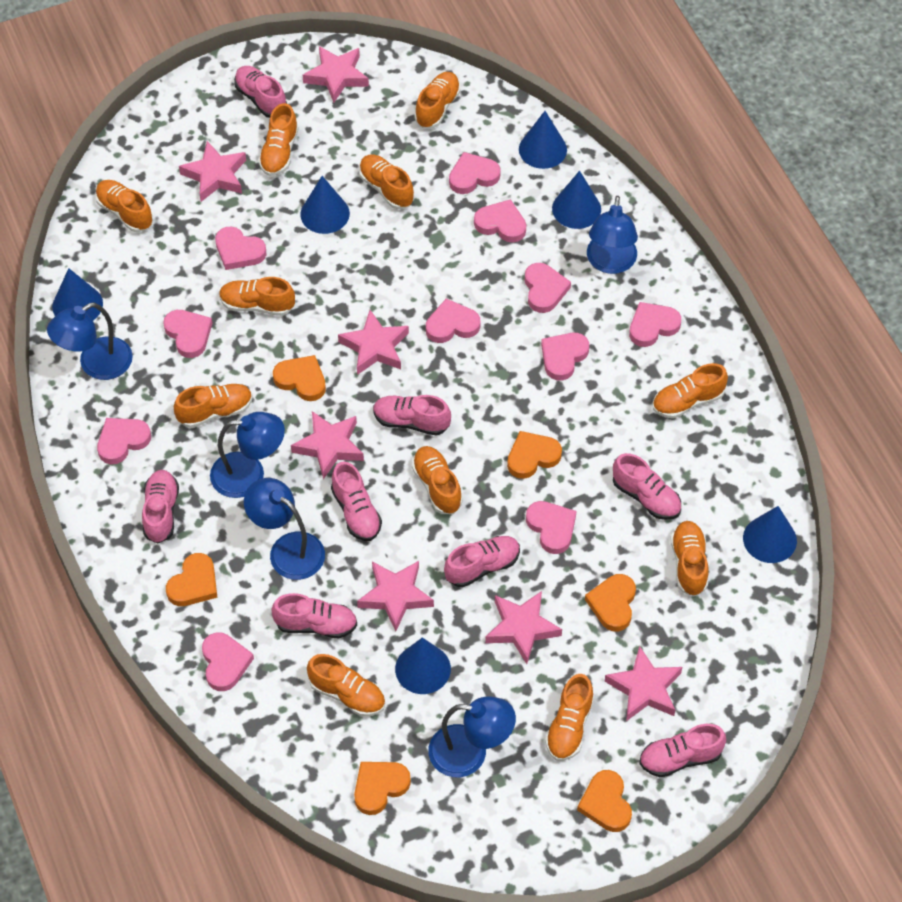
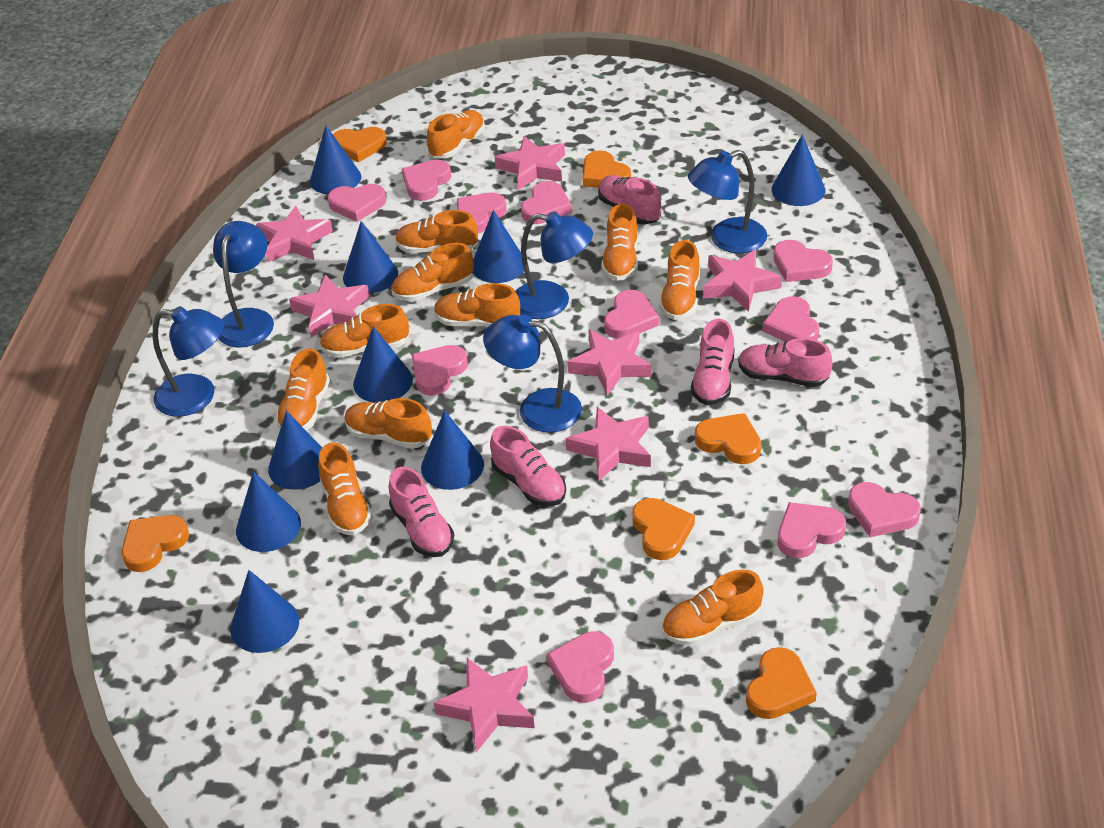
blue cone: 6 -> 9
pink shoe: 8 -> 5

